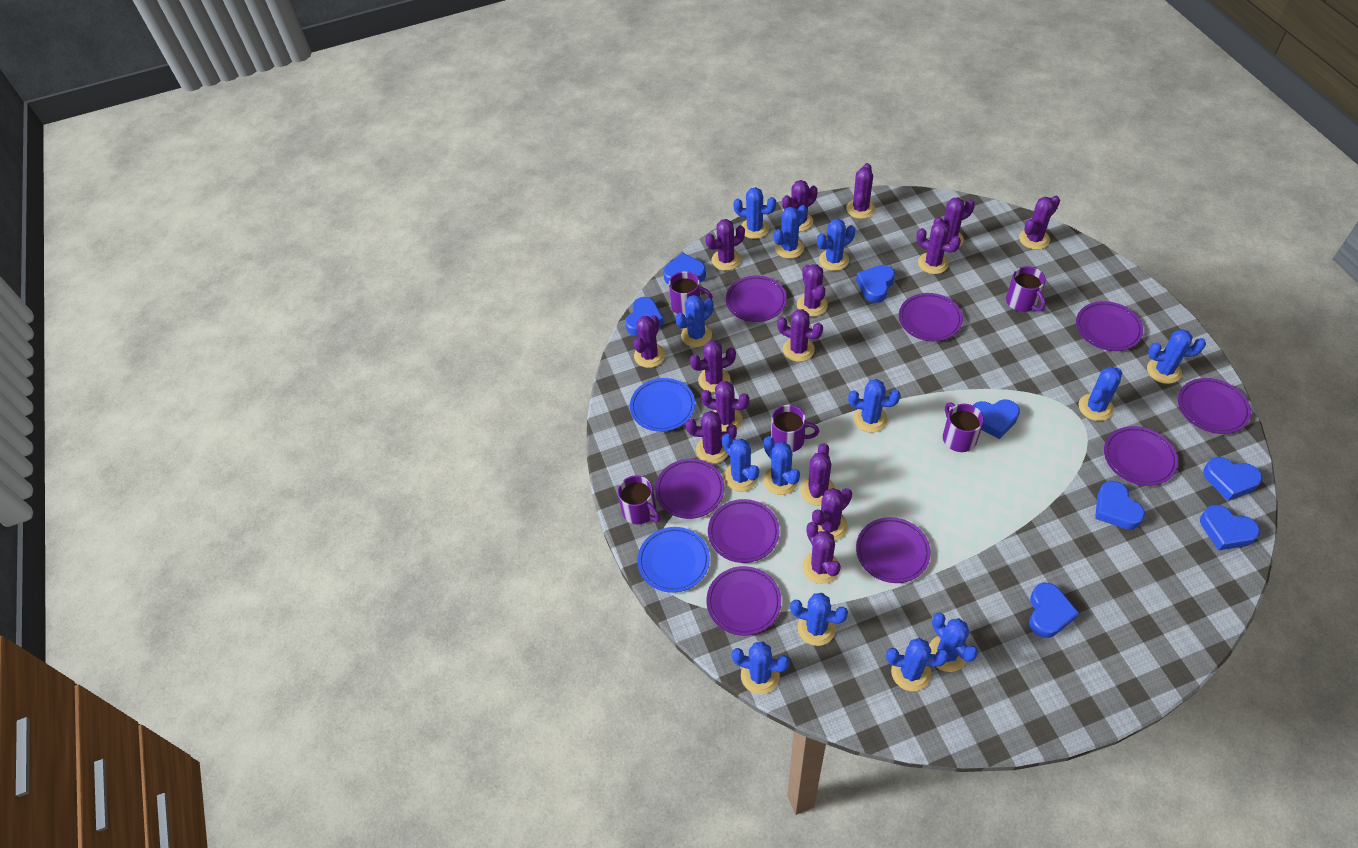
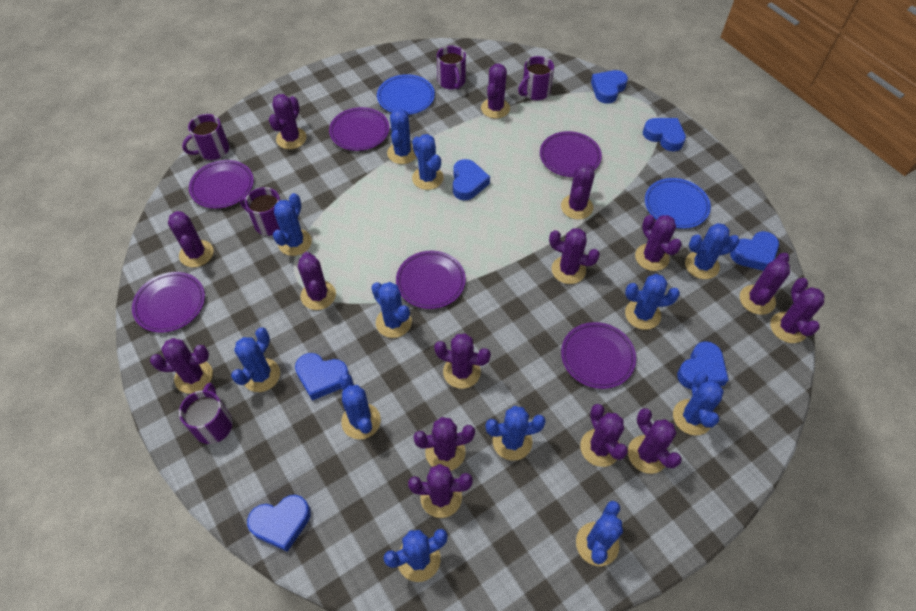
blue cactus: 13 -> 12
blue heart: 8 -> 7
purple plate: 9 -> 6

